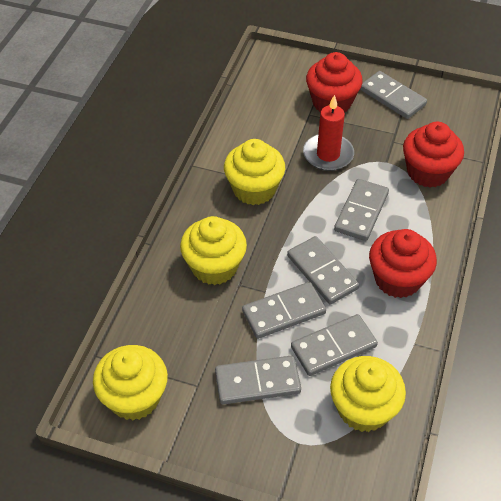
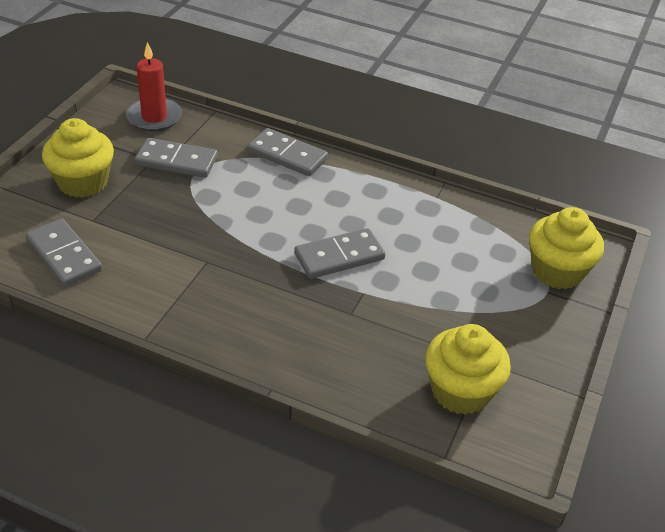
grey domino: 6 -> 4
red cupcake: 3 -> 0
yellow cupcake: 4 -> 3

